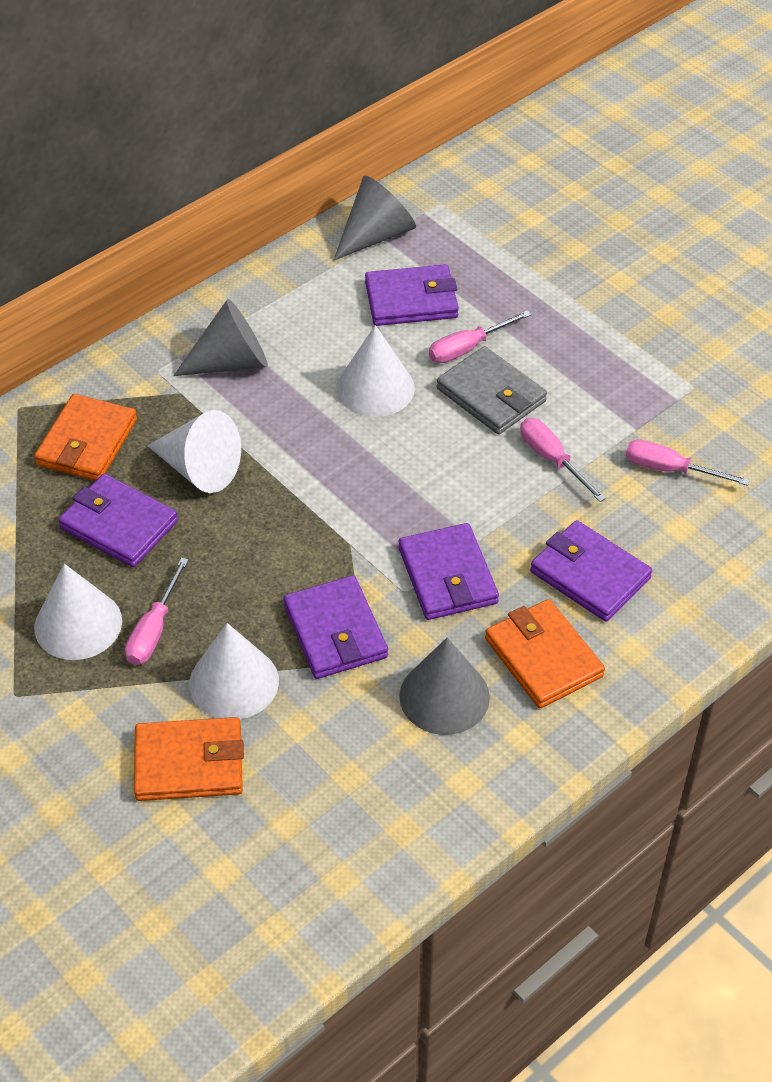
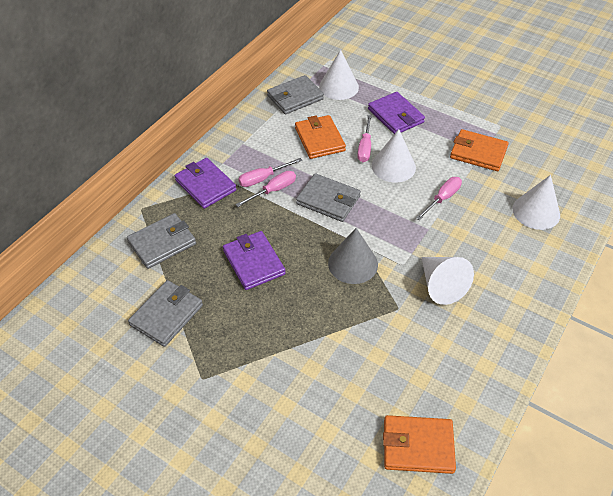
grey cone: 3 -> 1
grey wallet: 1 -> 4
purple wallet: 5 -> 3

